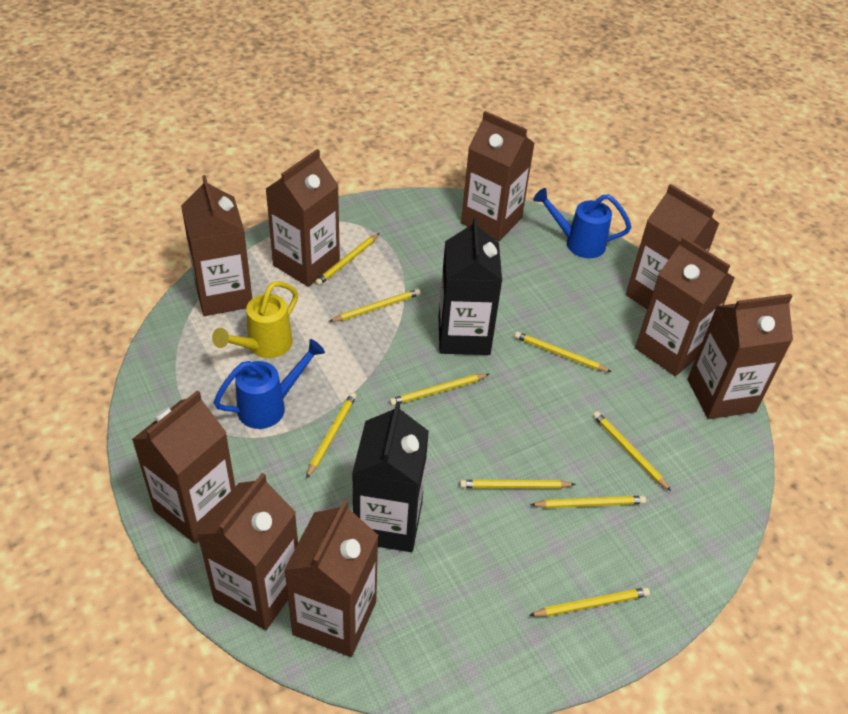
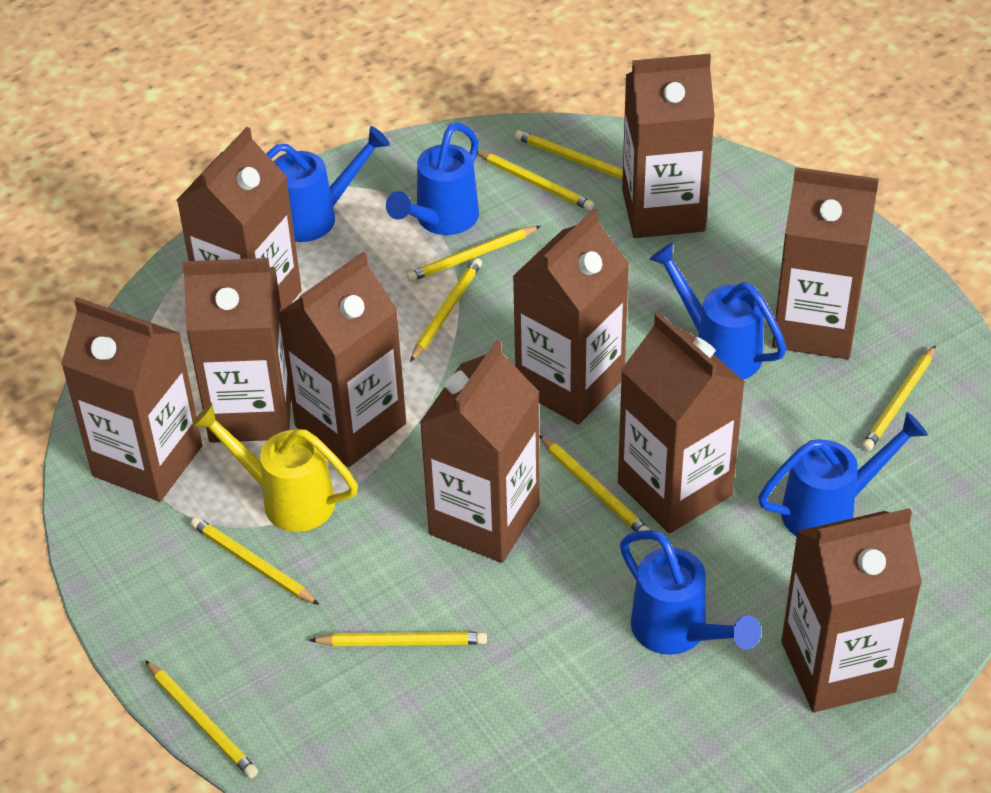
black carton: 2 -> 0
blue watering can: 2 -> 5
brown carton: 9 -> 10

